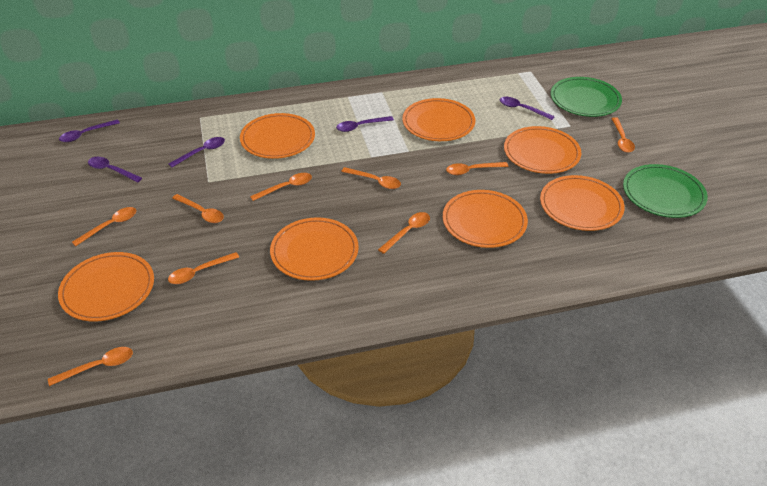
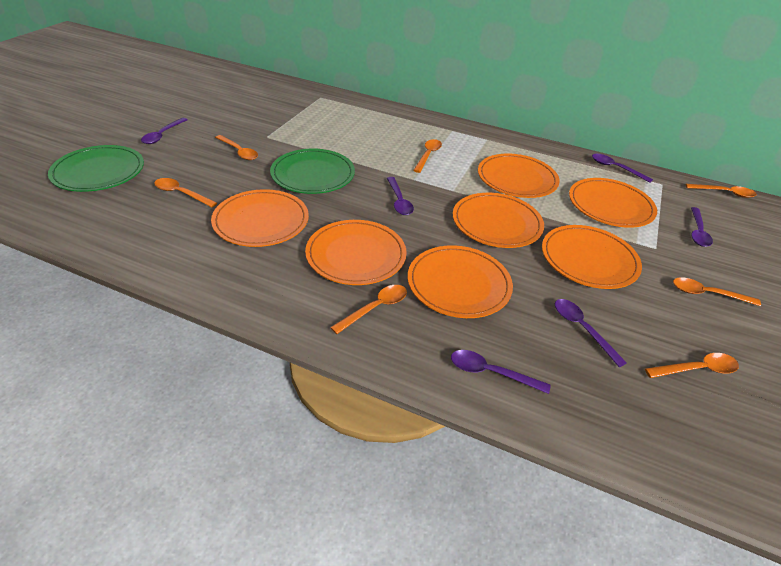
orange spoon: 9 -> 7
purple spoon: 5 -> 6

